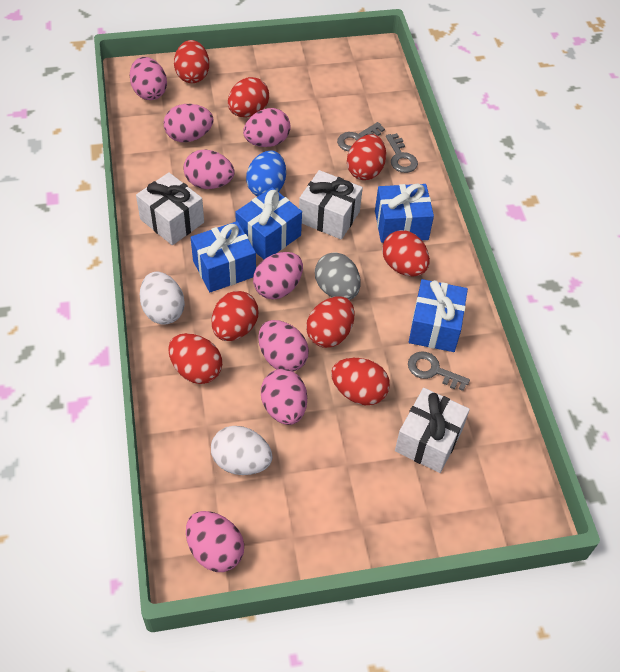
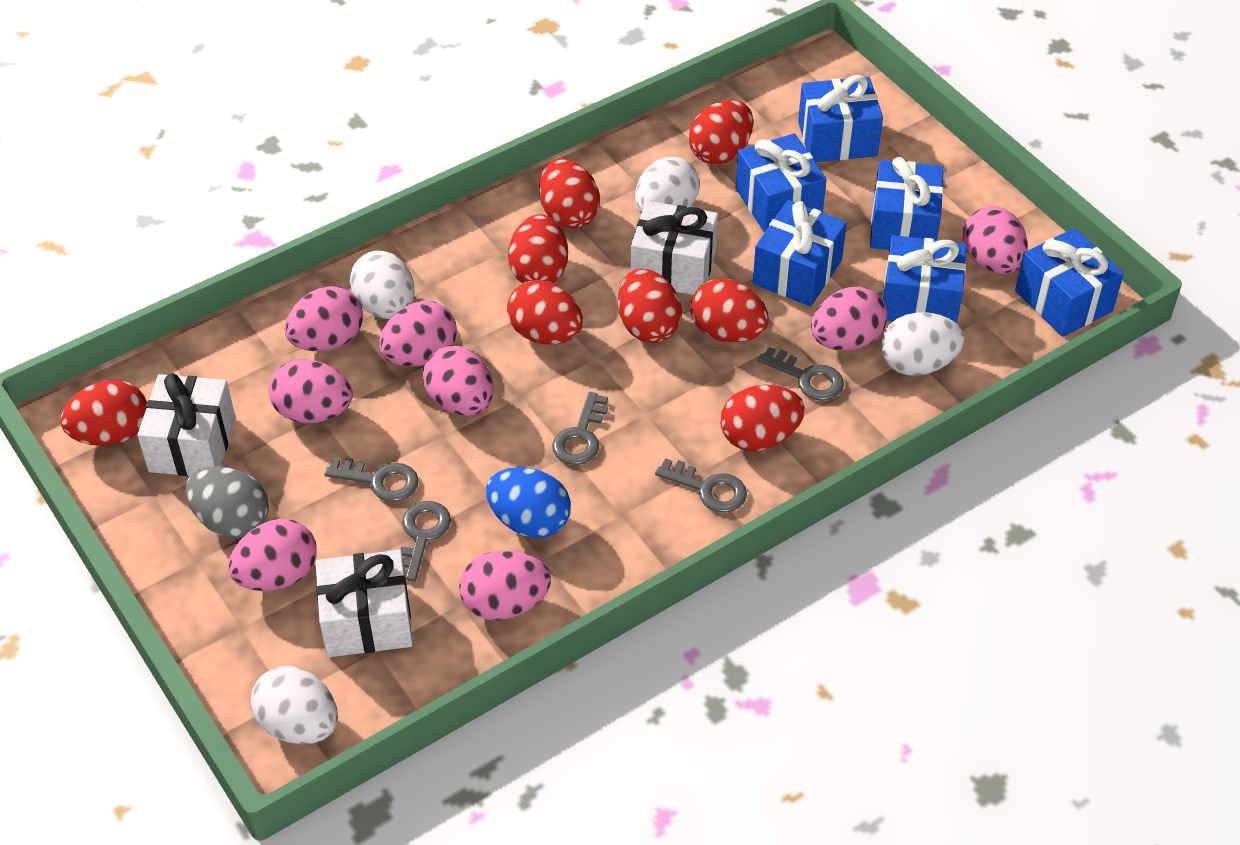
blue gift: 4 -> 6
grey key: 3 -> 5
white egg: 2 -> 4

